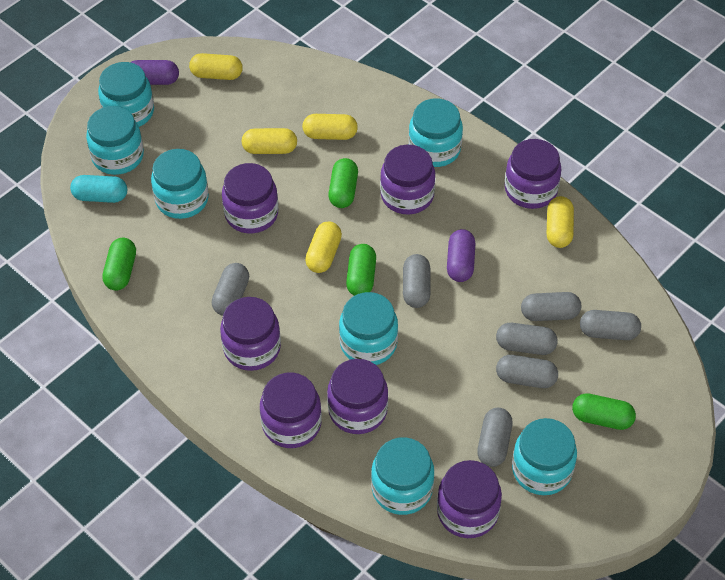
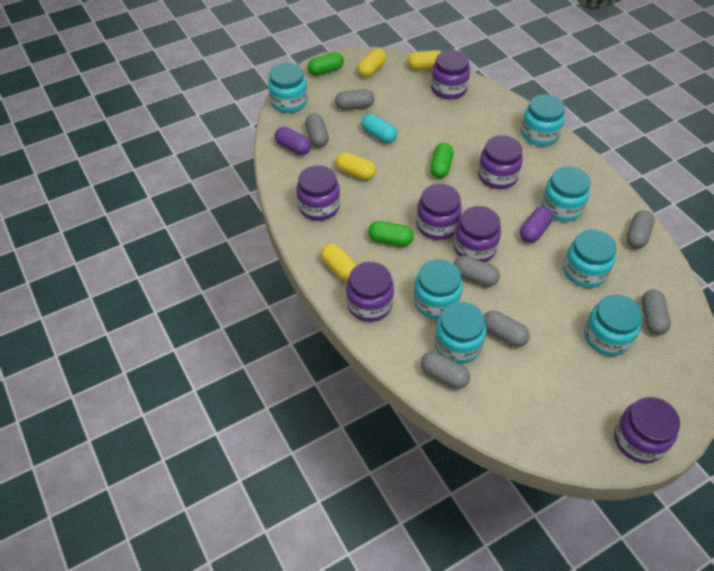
green capsule: 4 -> 3
yellow capsule: 5 -> 4

